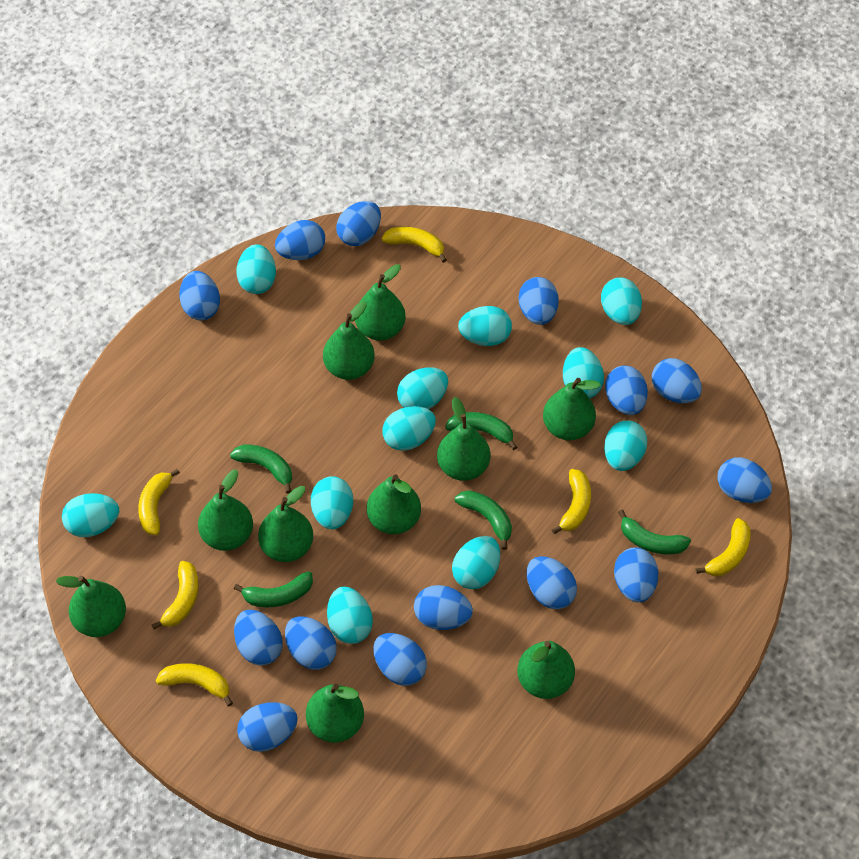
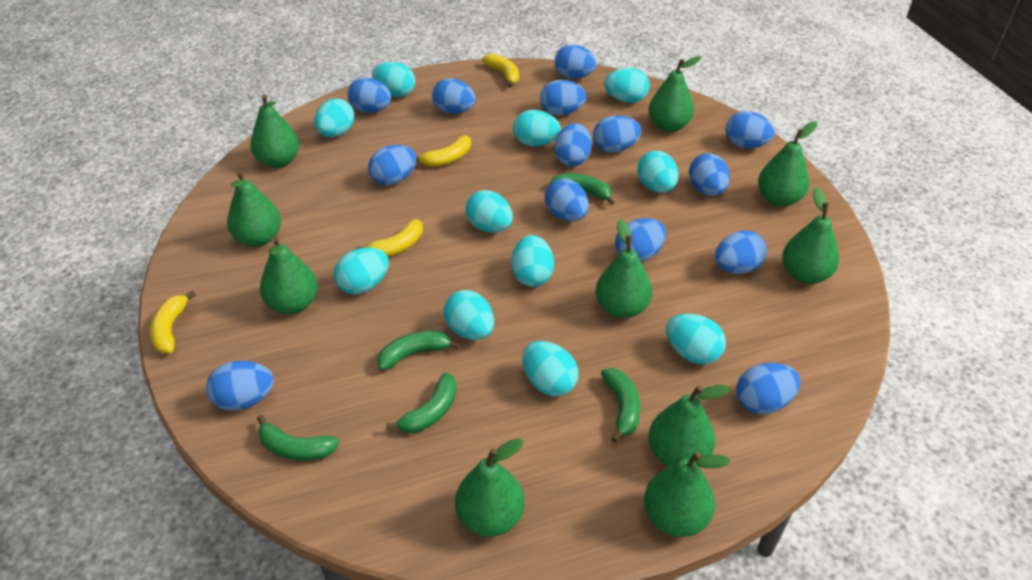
yellow banana: 6 -> 4

